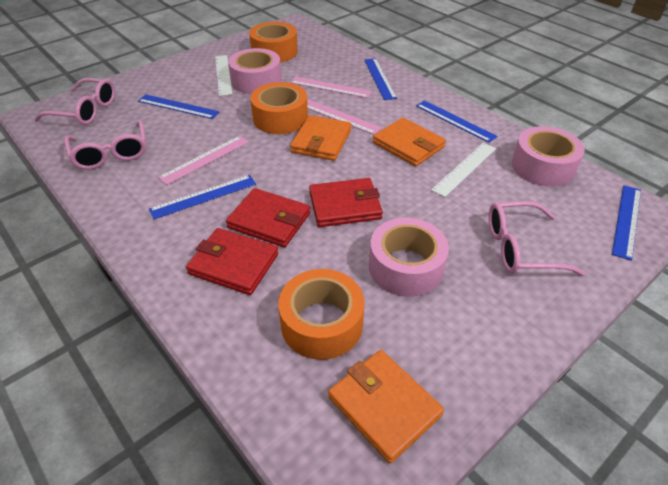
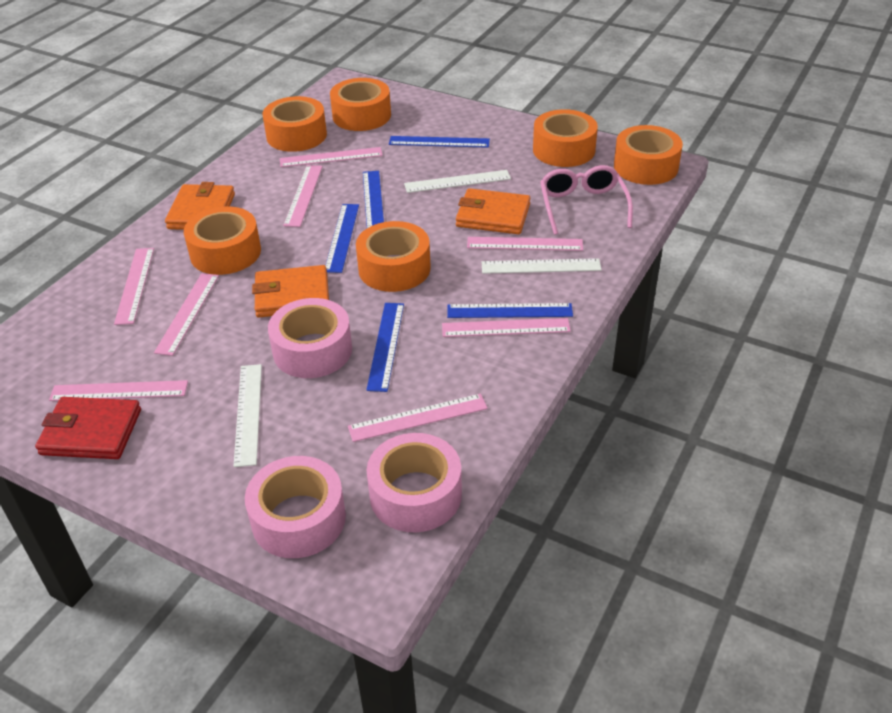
orange tape: 3 -> 6
pink glasses: 3 -> 1
pink ruler: 3 -> 8
red wallet: 3 -> 1
white ruler: 2 -> 3

